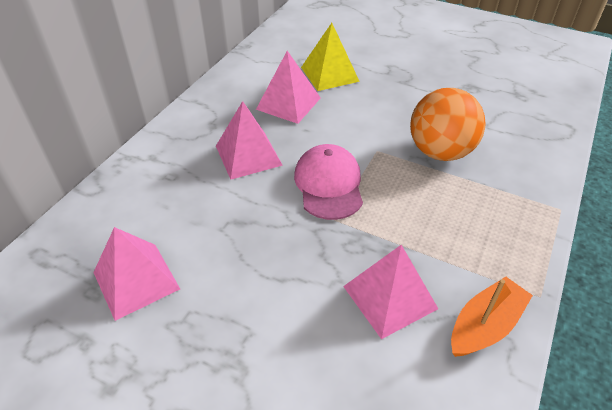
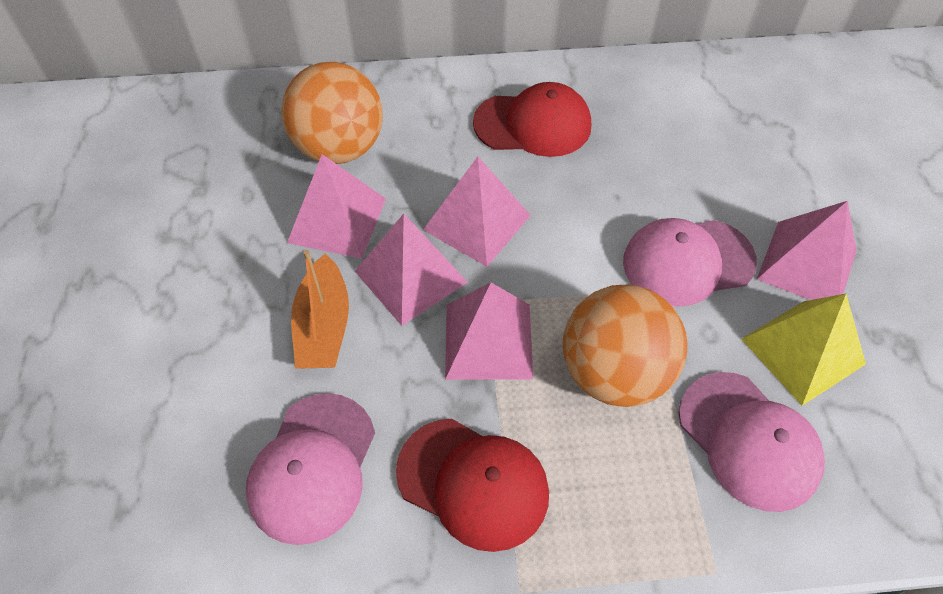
orange ball: 1 -> 2
pink cap: 1 -> 3
pink pyramid: 4 -> 5
red cap: 0 -> 2

